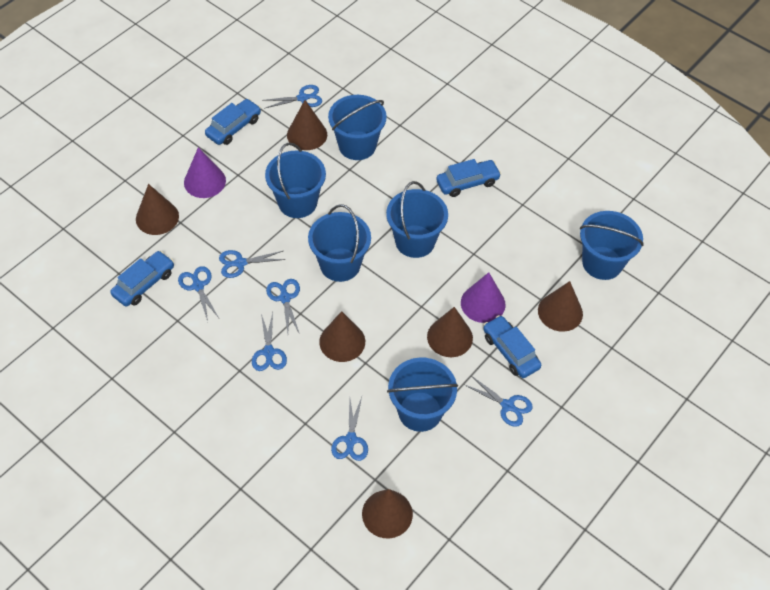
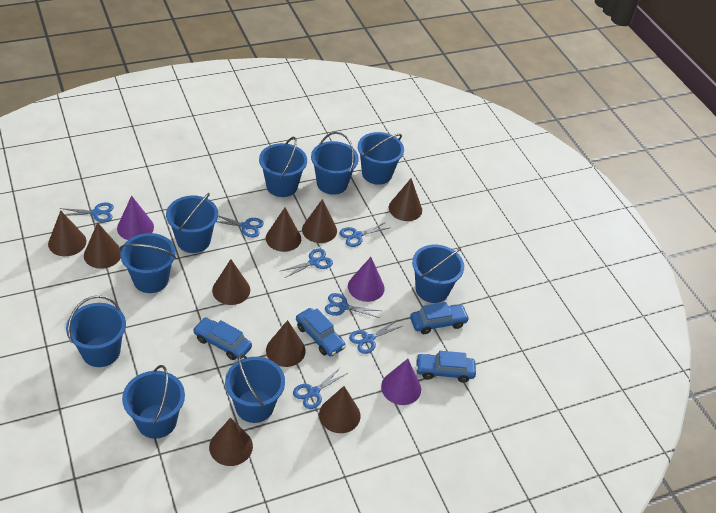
blue bucket: 6 -> 9
brown cone: 6 -> 9
purple cone: 2 -> 3

